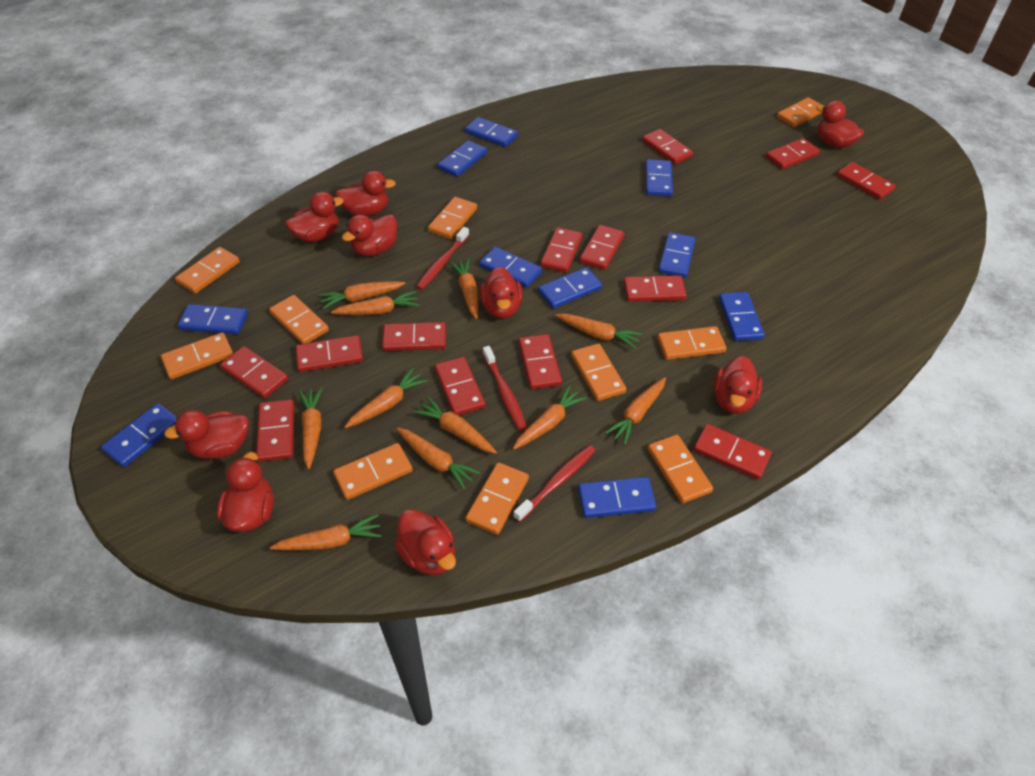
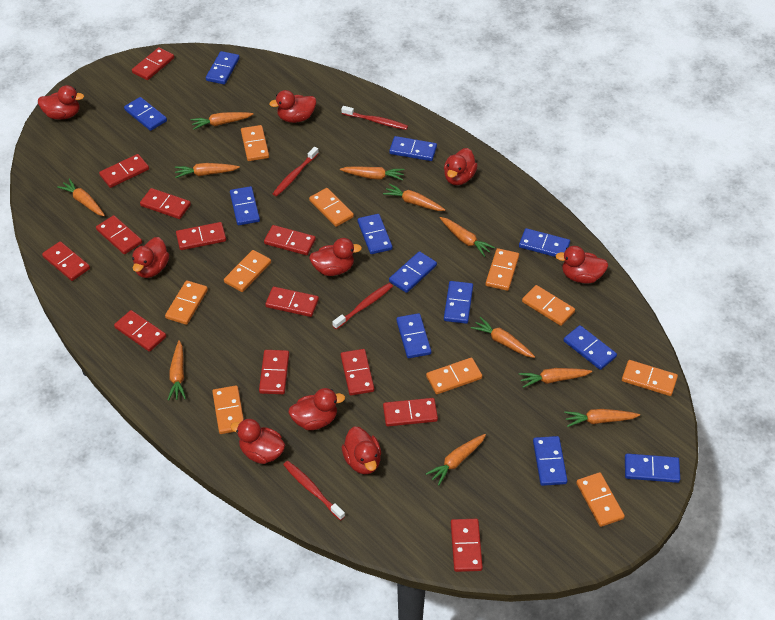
blue domino: 10 -> 12
red toothbrush: 3 -> 4

